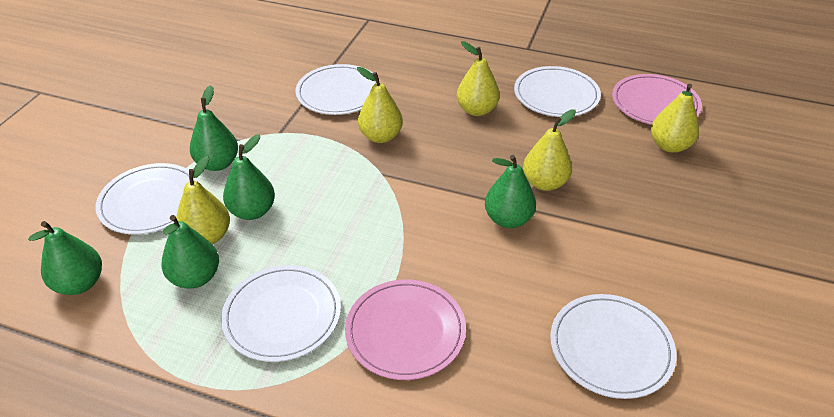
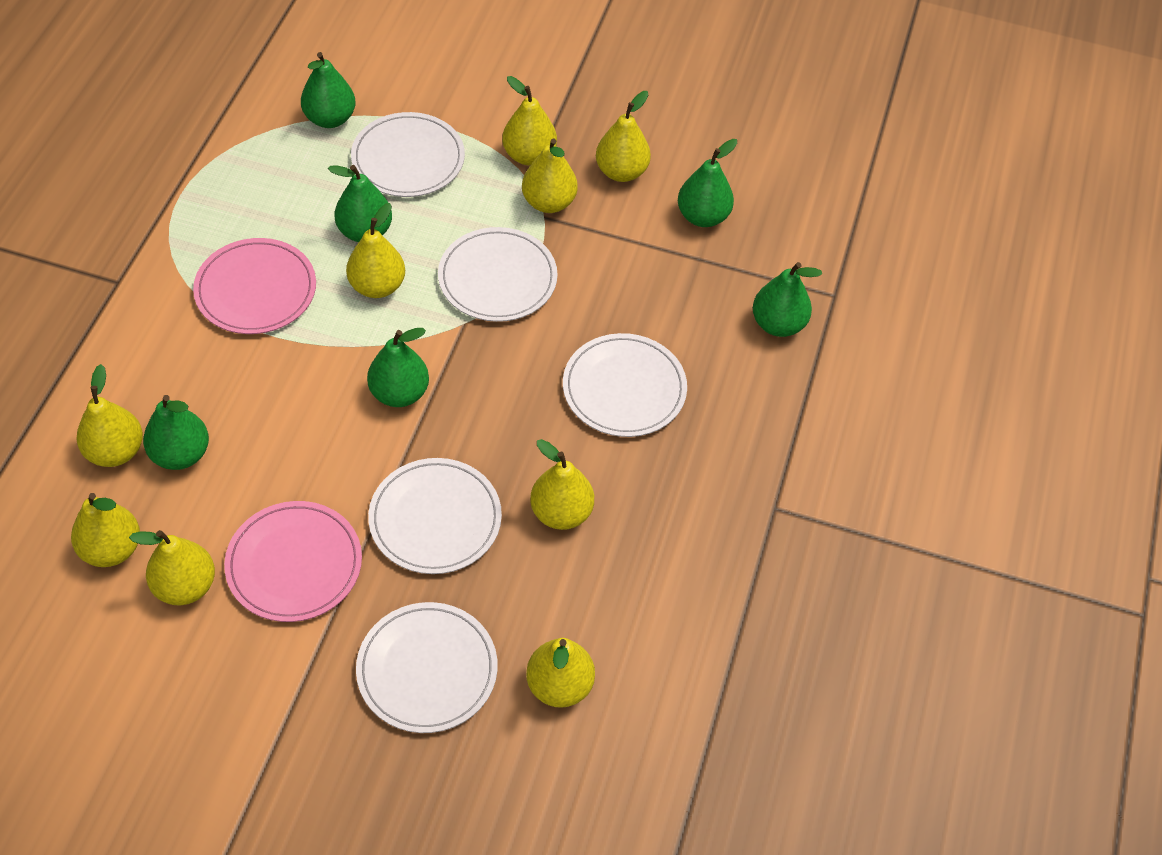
green pear: 5 -> 6
yellow pear: 5 -> 9

